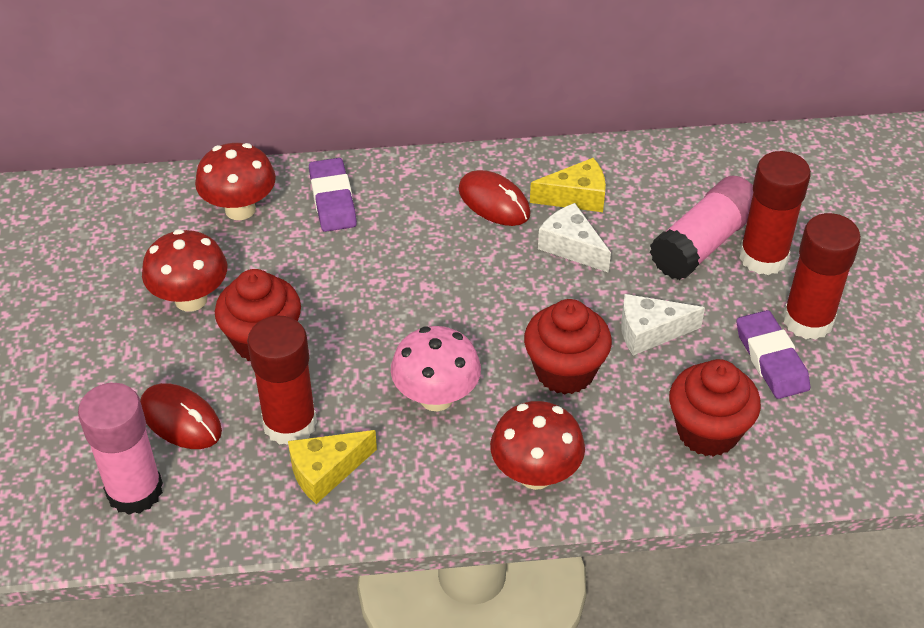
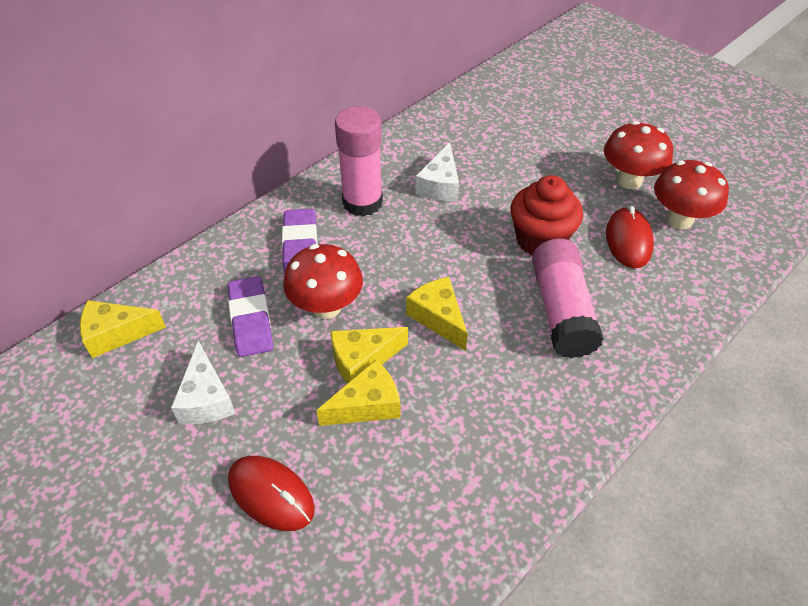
pink mushroom: 1 -> 0
red cupcake: 3 -> 1
red glue stick: 3 -> 0
yellow cheese: 2 -> 4

